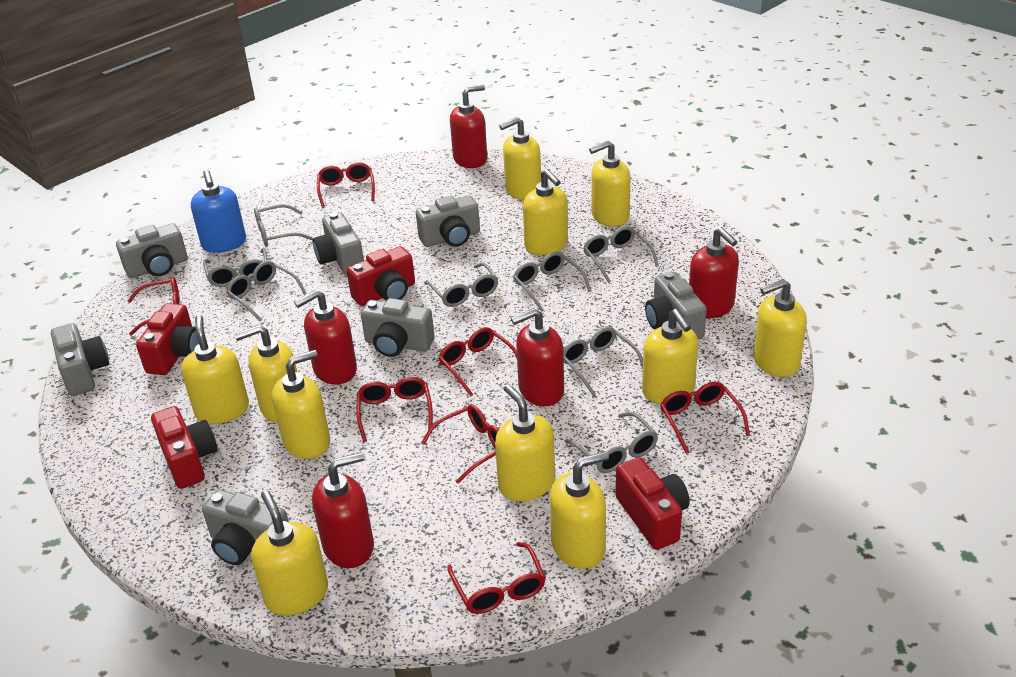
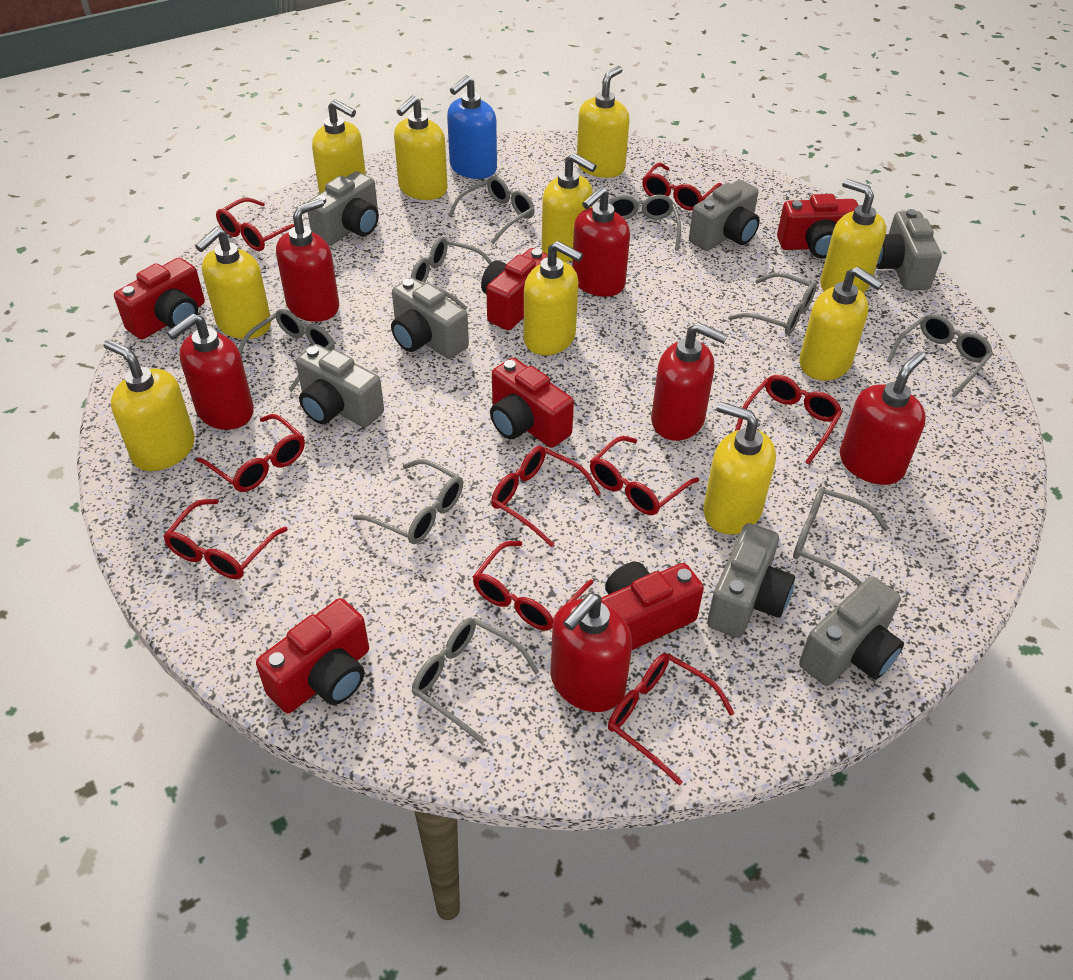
grey glasses: 8 -> 9
red camera: 4 -> 6
red glasses: 7 -> 9
red soap dispenser: 5 -> 6
yellow soap dispenser: 11 -> 10

